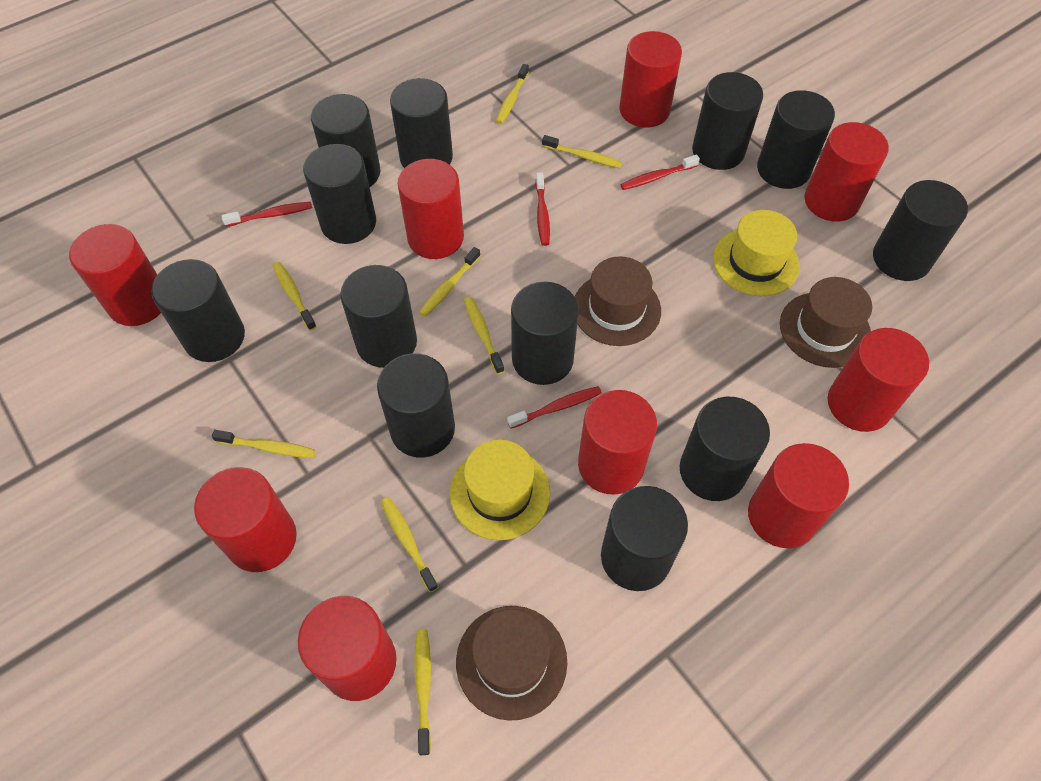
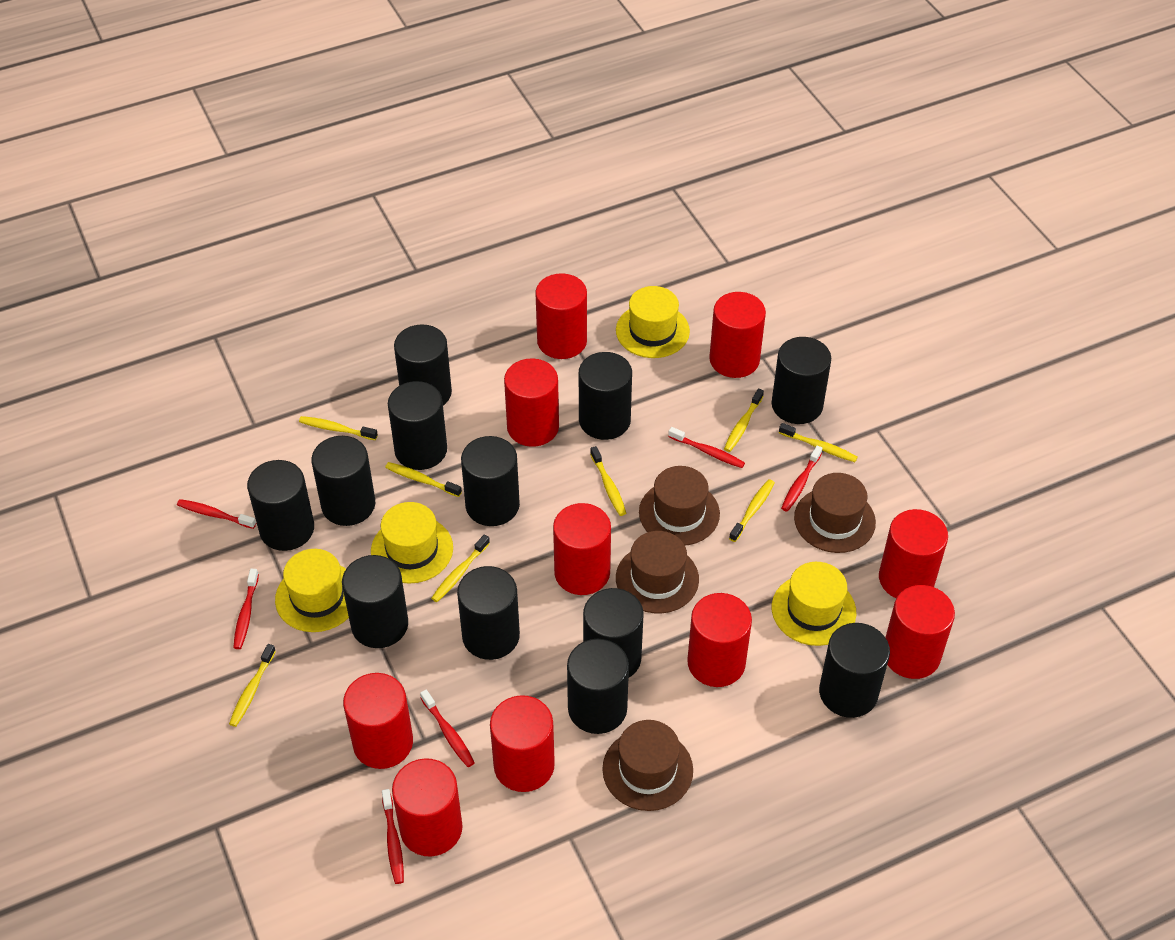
brown hat: 3 -> 4
red cylinder: 9 -> 10
red toothbrush: 4 -> 6
yellow hat: 2 -> 4

